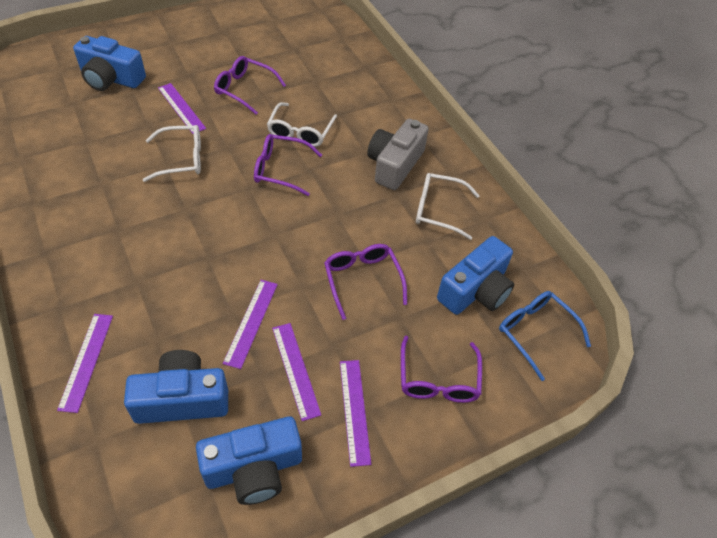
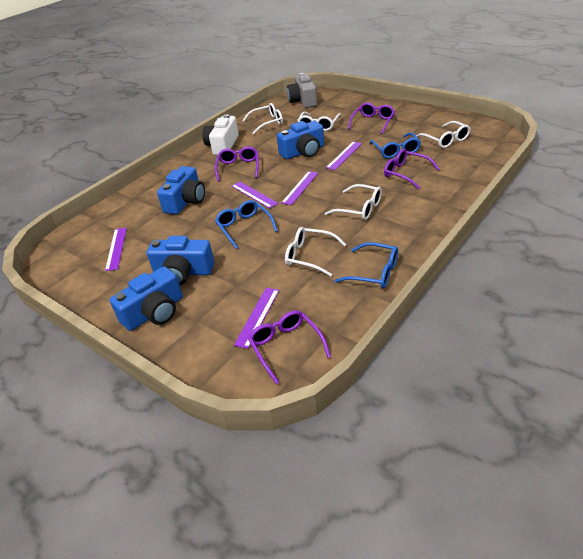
blue glasses: 1 -> 3
white camera: 0 -> 1
white glasses: 3 -> 5

